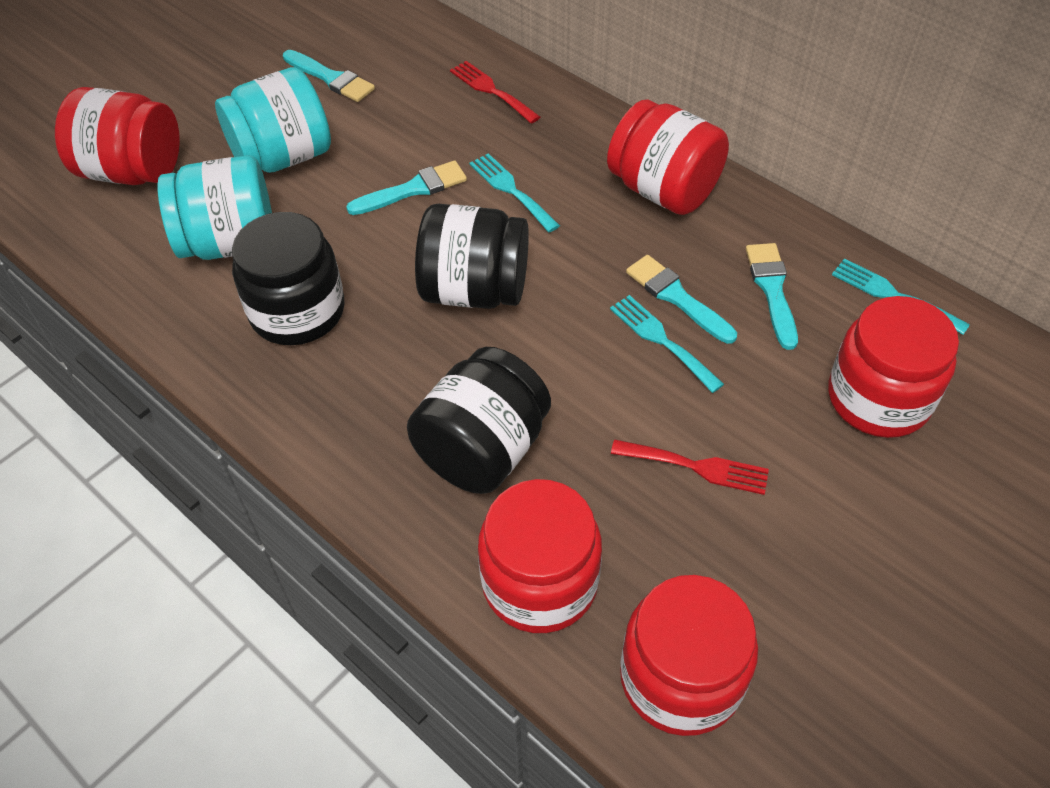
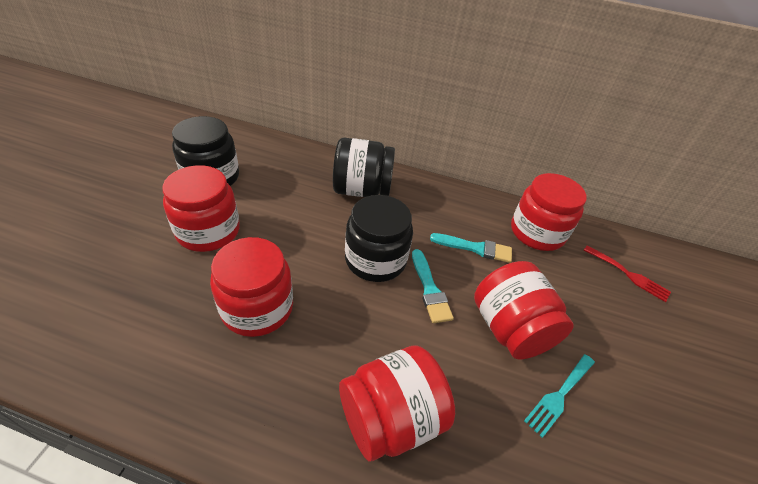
red fork: 2 -> 1
turquoise brush: 4 -> 2
turquoise fork: 3 -> 1
turquoise jar: 2 -> 0

